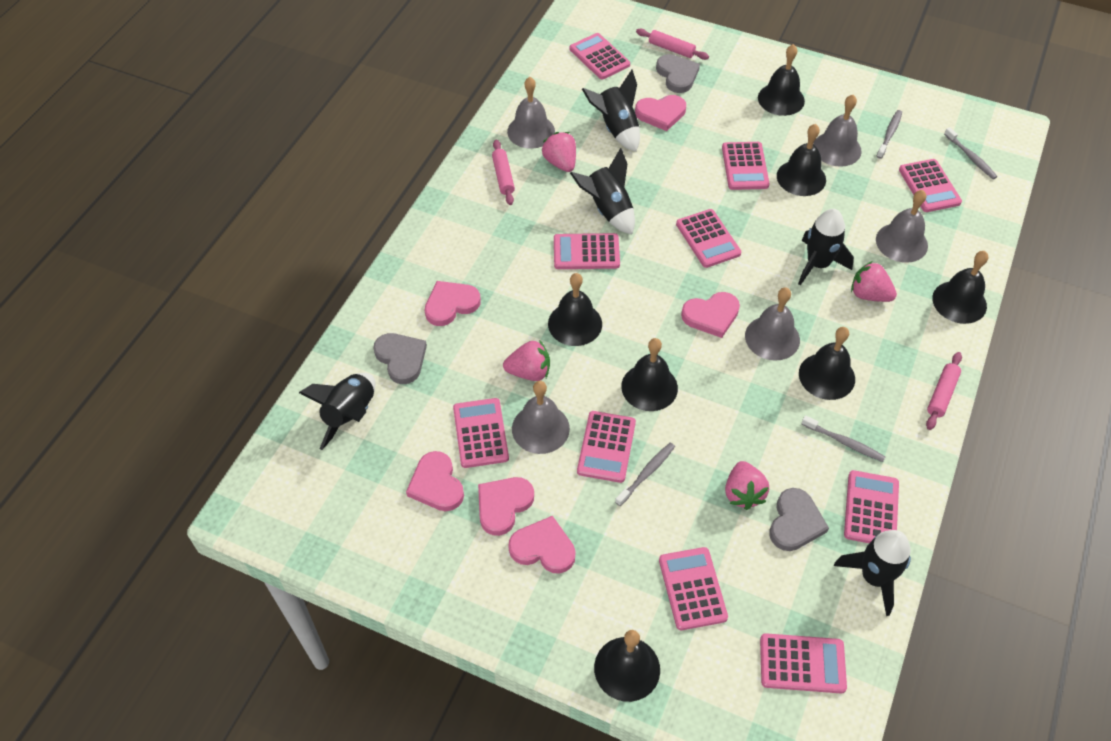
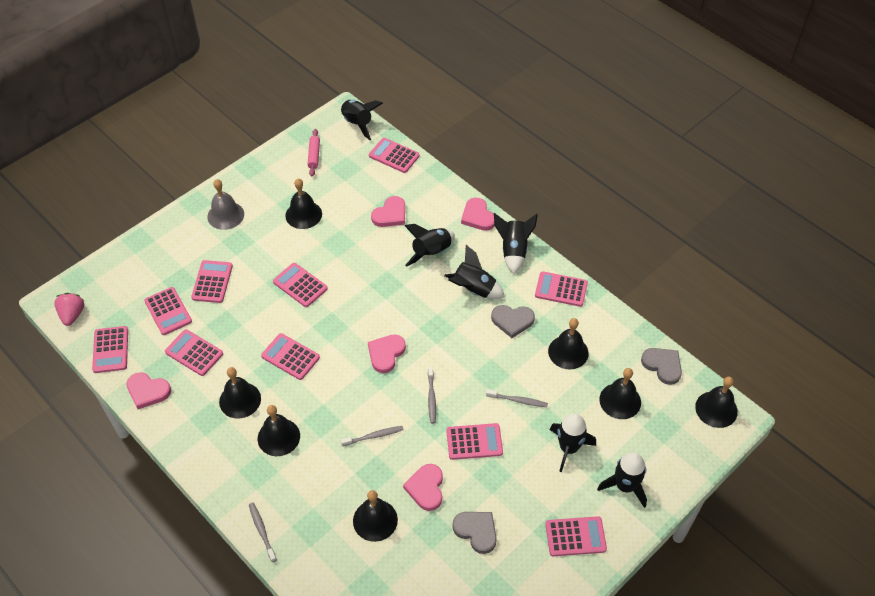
black rocket: 5 -> 6
grey bell: 5 -> 1
pink heart: 6 -> 5
pink rolling pin: 3 -> 1
pink strawberry: 4 -> 1

